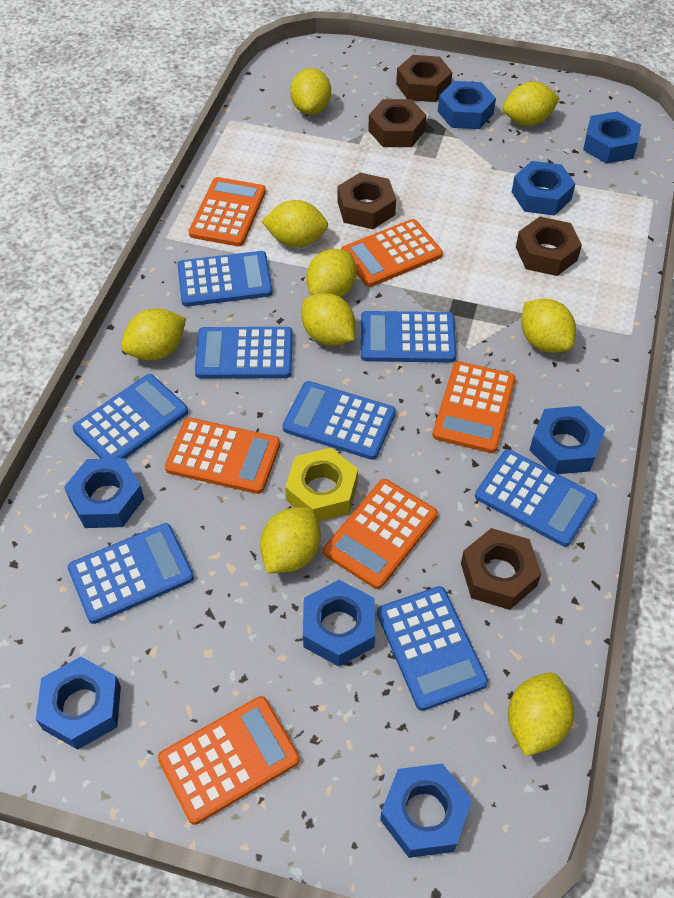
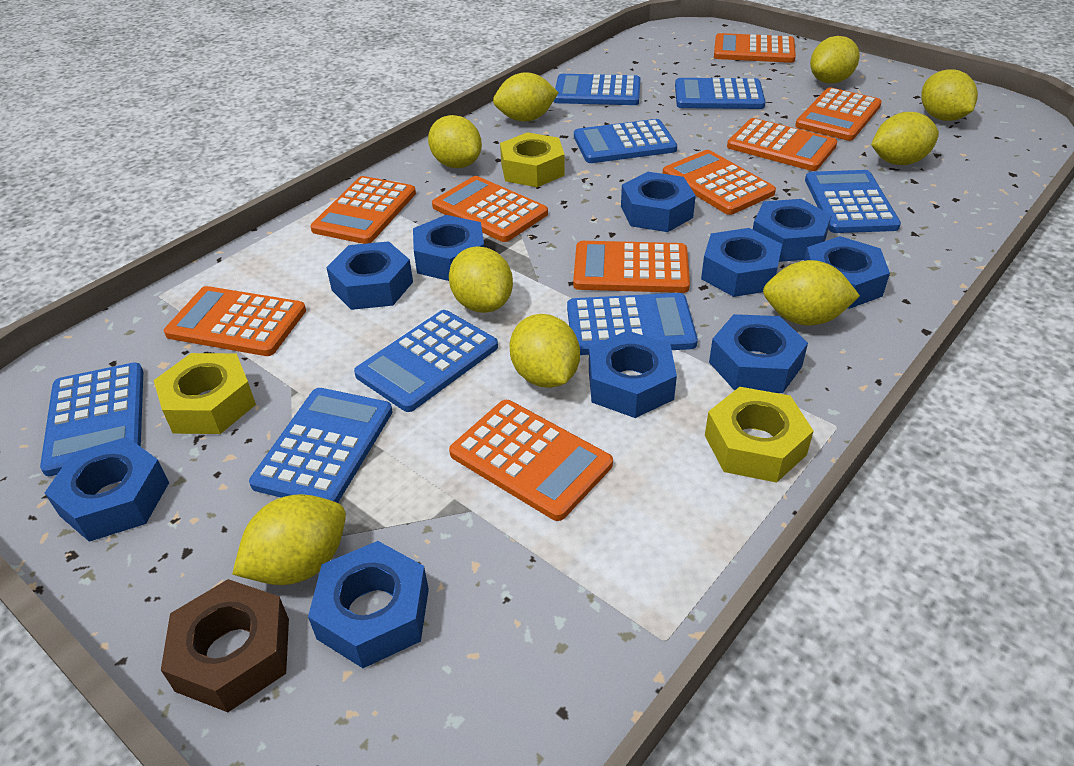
blue nut: 8 -> 10
brown nut: 5 -> 1
orange calculator: 6 -> 9
yellow nut: 1 -> 3

